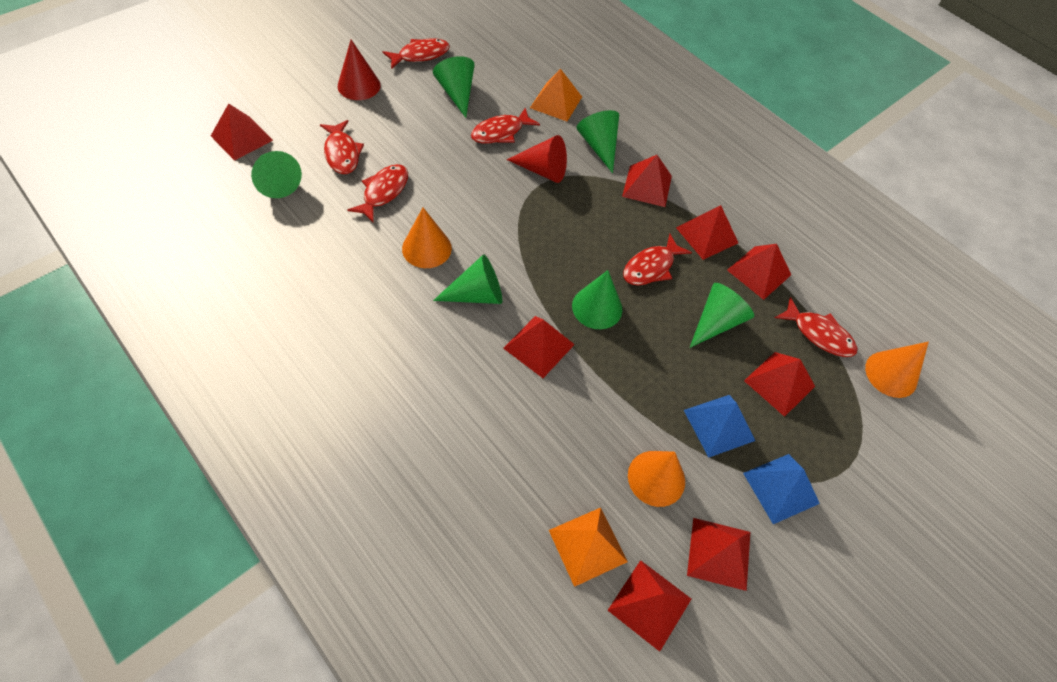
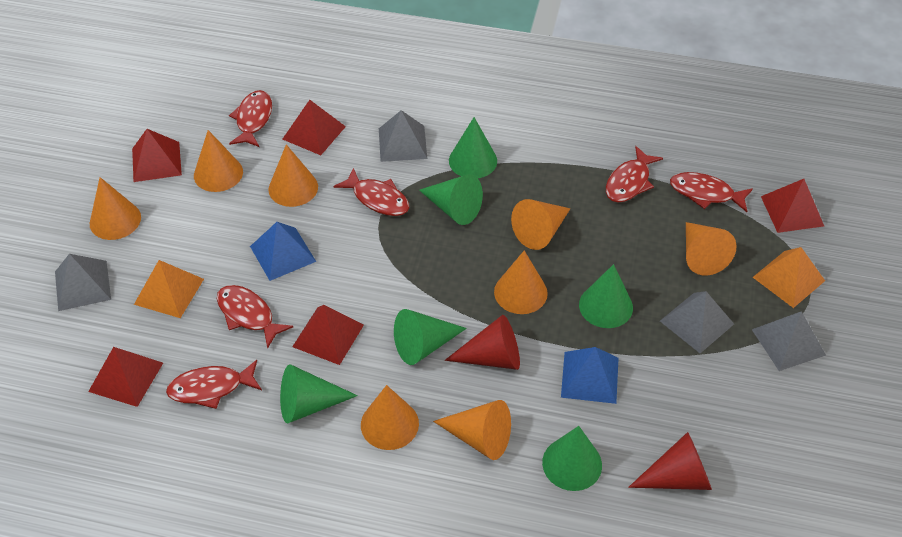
grey pyramid: 0 -> 4
orange cone: 3 -> 8
red pyramid: 8 -> 5

